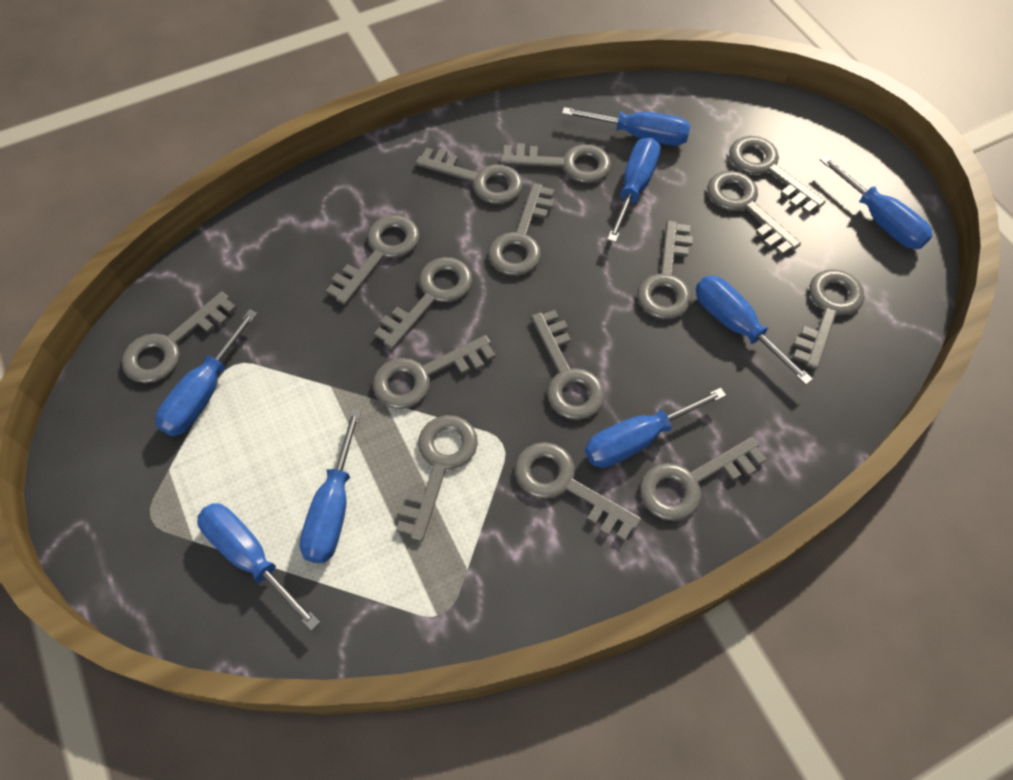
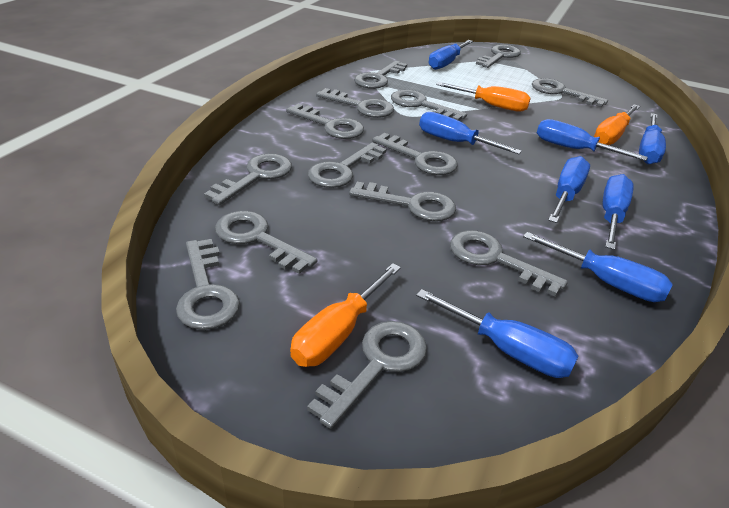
grey key: 15 -> 14
orange screwdriver: 0 -> 3

